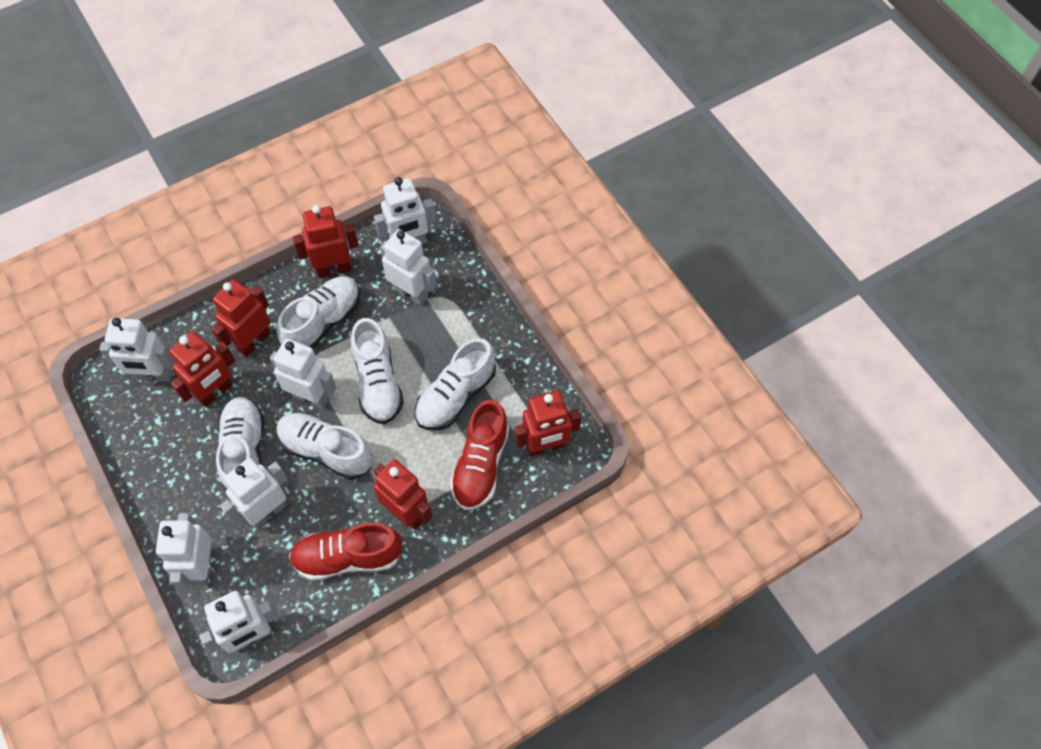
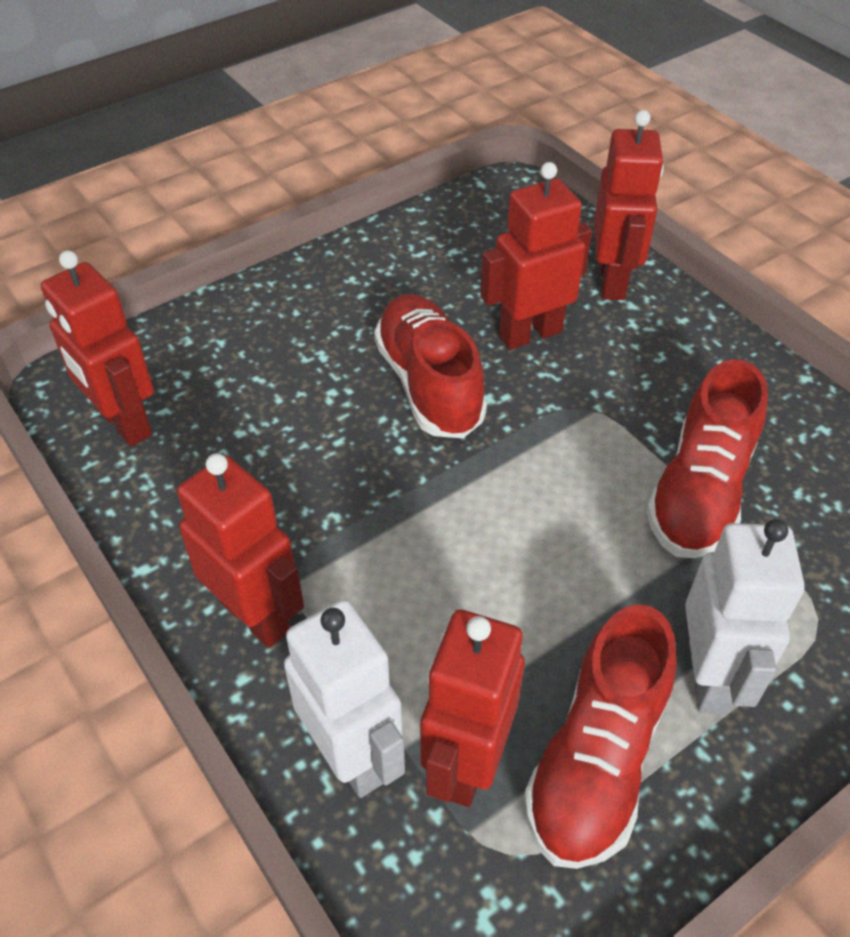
red shoe: 2 -> 3
white robot: 7 -> 2
white shoe: 5 -> 0

